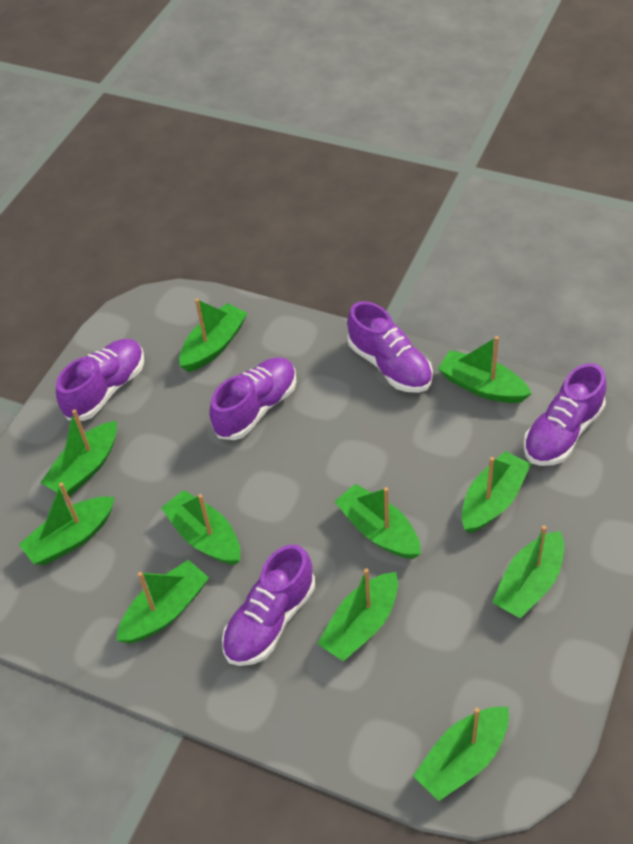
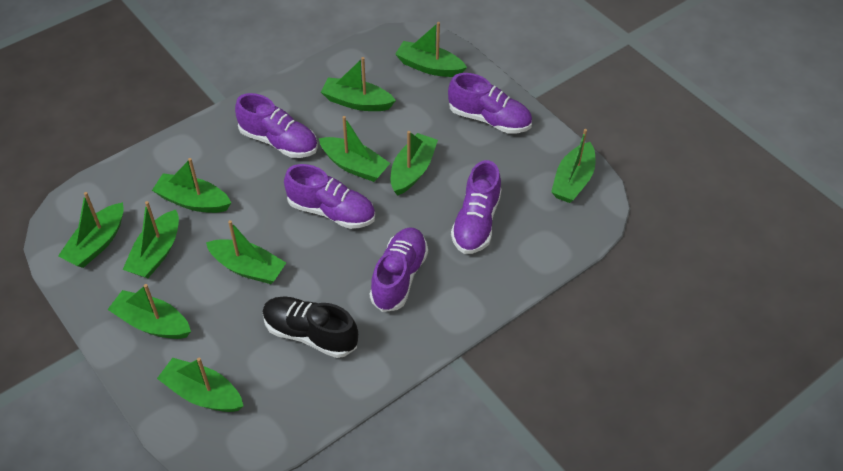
black shoe: 0 -> 1

